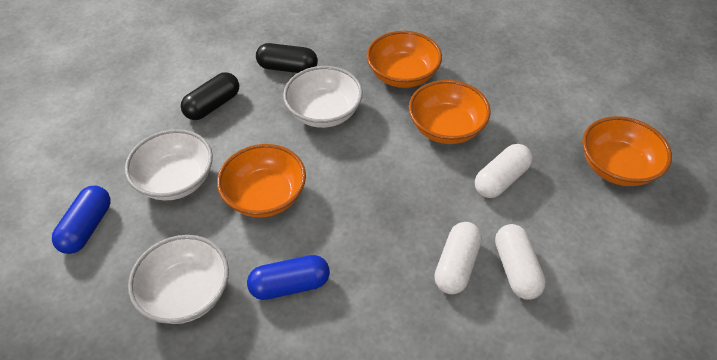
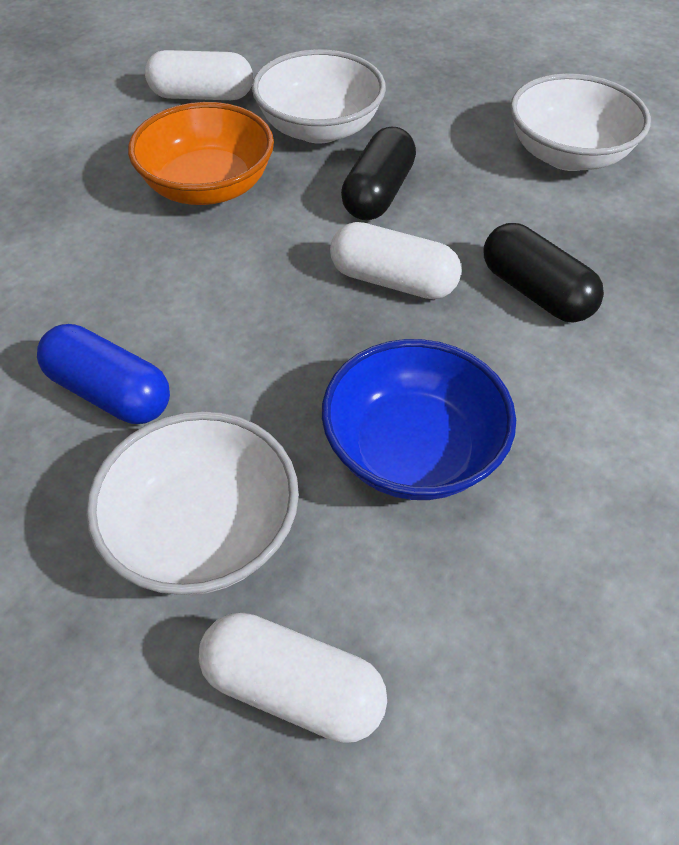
blue bowl: 0 -> 1
blue capsule: 2 -> 1
orange bowl: 4 -> 1

